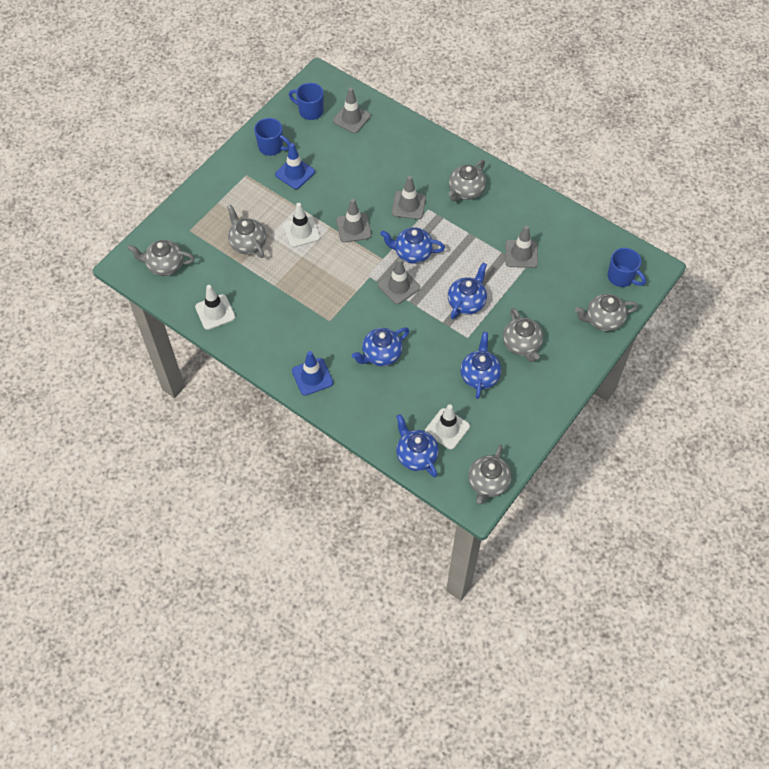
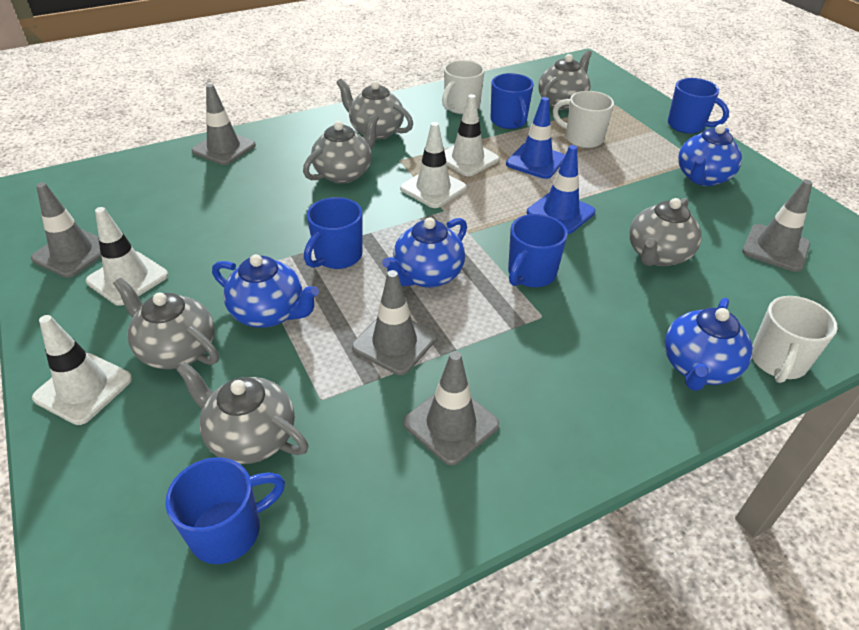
blue mug: 3 -> 5
blue teapot: 5 -> 4
white mug: 0 -> 3
white traffic cone: 3 -> 4

